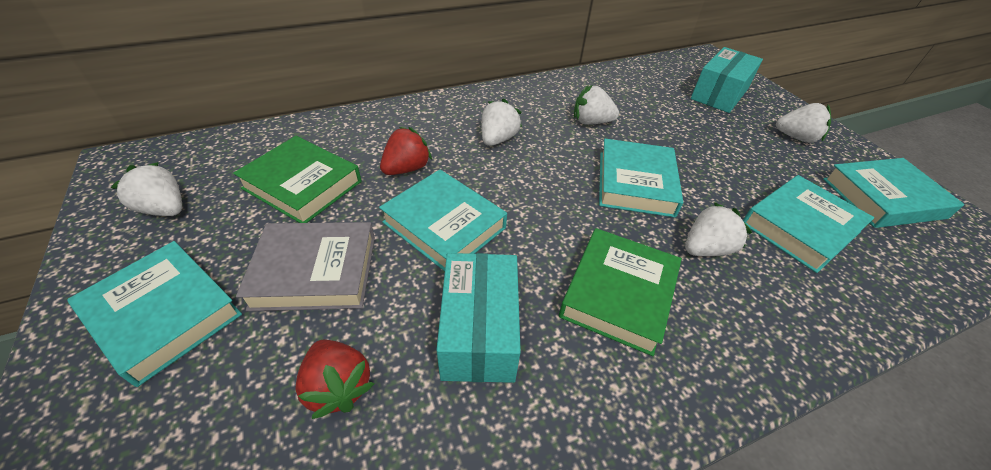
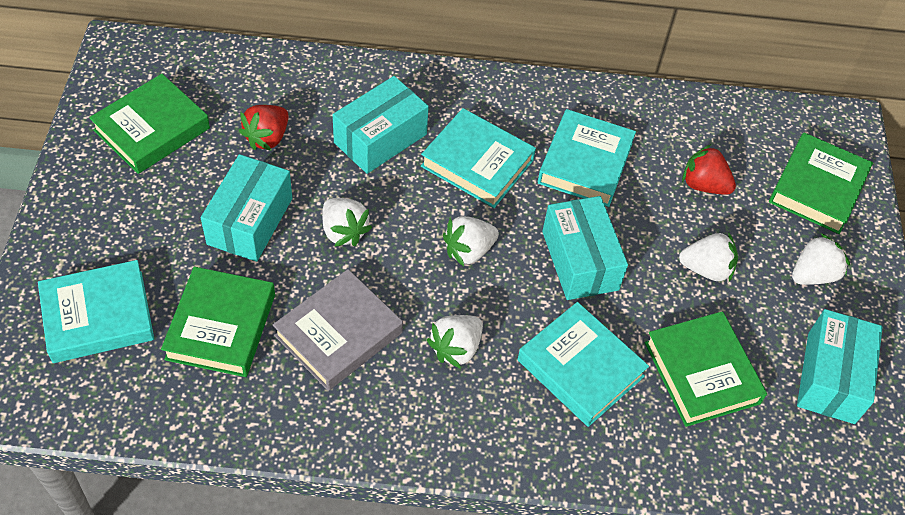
green book: 2 -> 4
turquoise book: 5 -> 4
turquoise box: 2 -> 4

